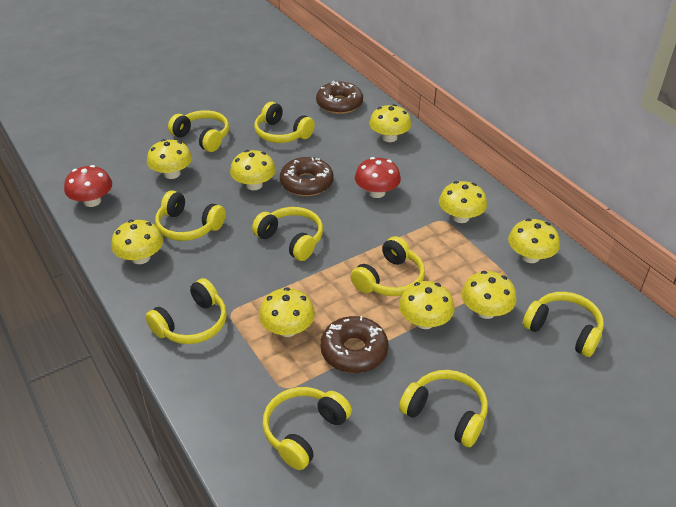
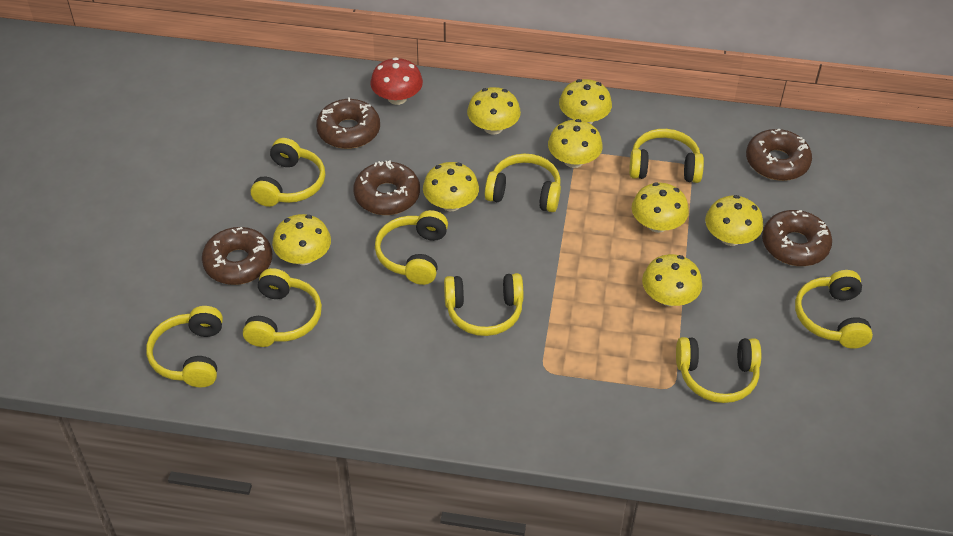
brown donut: 3 -> 5
red mushroom: 2 -> 1
yellow mushroom: 9 -> 8

